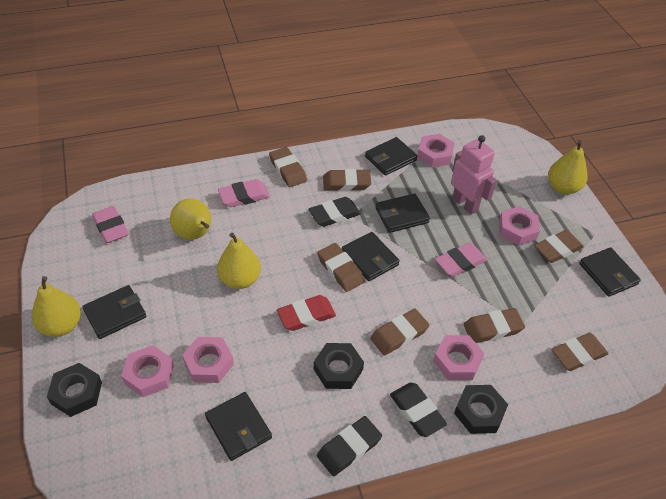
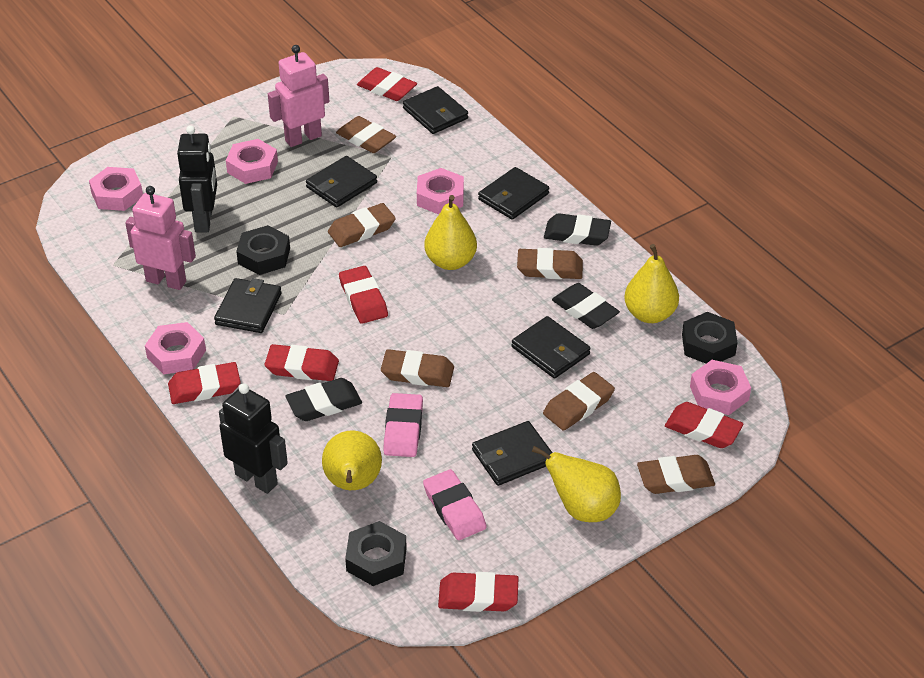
black robot: 0 -> 2
brown eraser: 7 -> 6
pink eraser: 3 -> 2
pink robot: 1 -> 2
red eraser: 1 -> 6

